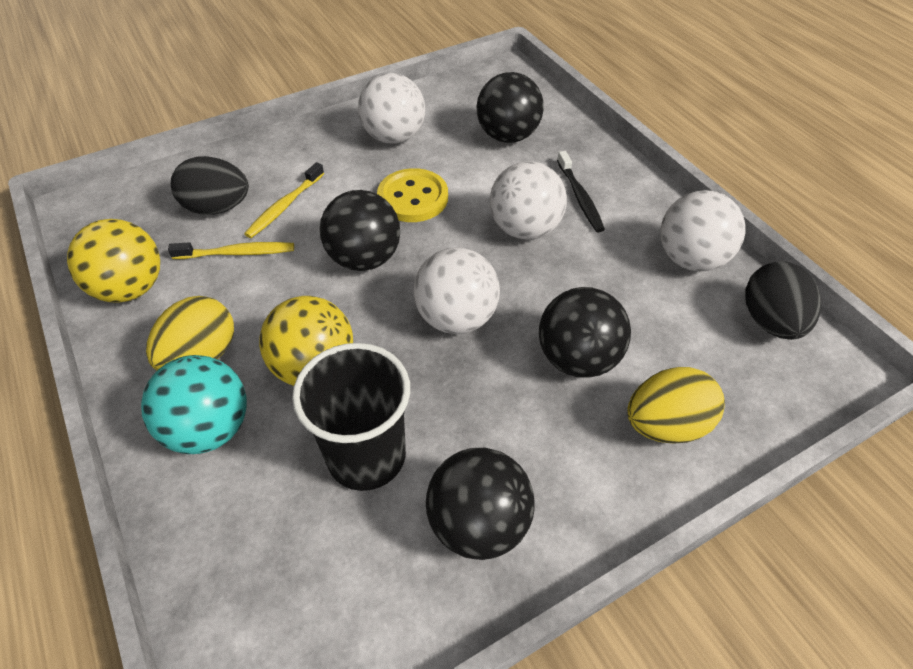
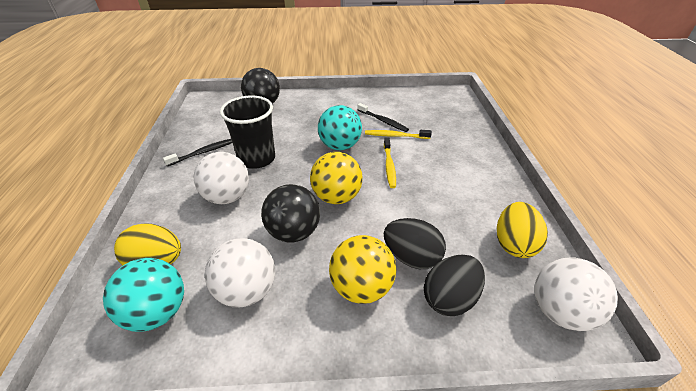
black ball: 4 -> 2
black toothbrush: 1 -> 2
turquoise ball: 1 -> 2
white ball: 4 -> 3
yellow button: 1 -> 0

